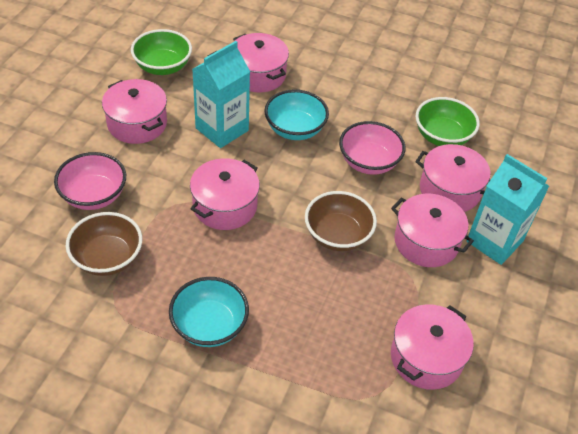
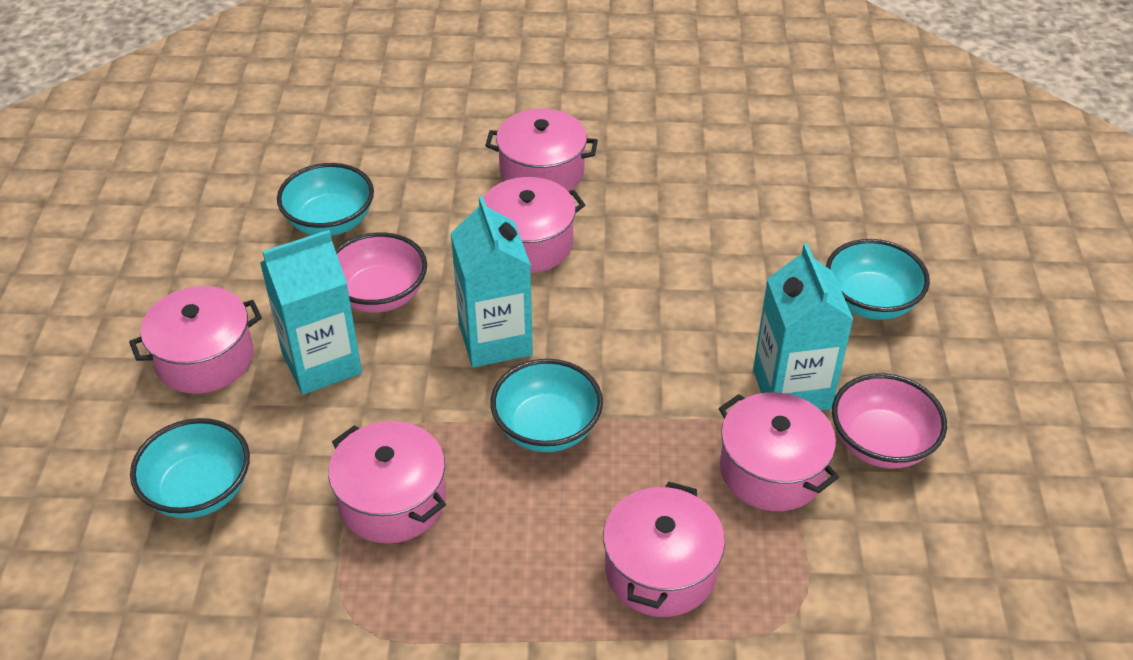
brown bowl: 2 -> 0
green bowl: 2 -> 0
turquoise bowl: 2 -> 4
turquoise carton: 2 -> 3

